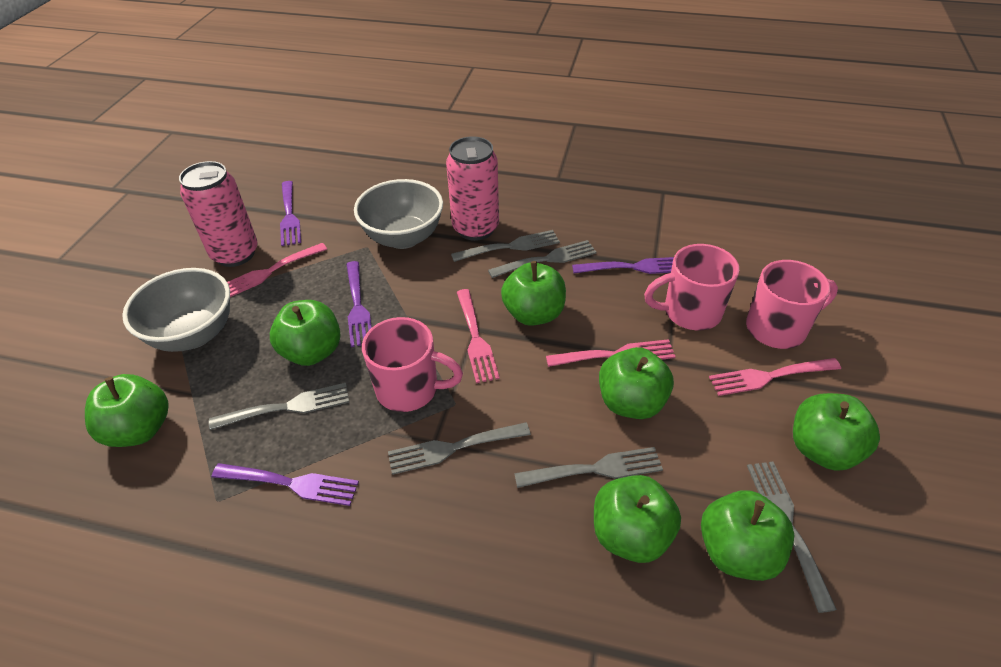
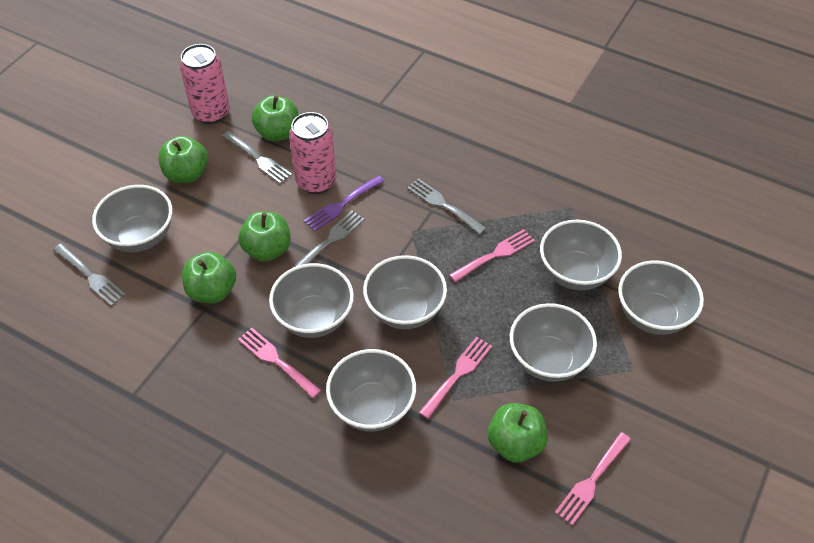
green apple: 7 -> 5
grey bowl: 2 -> 7
grey fork: 6 -> 4
pink mug: 3 -> 0
purple fork: 4 -> 1

